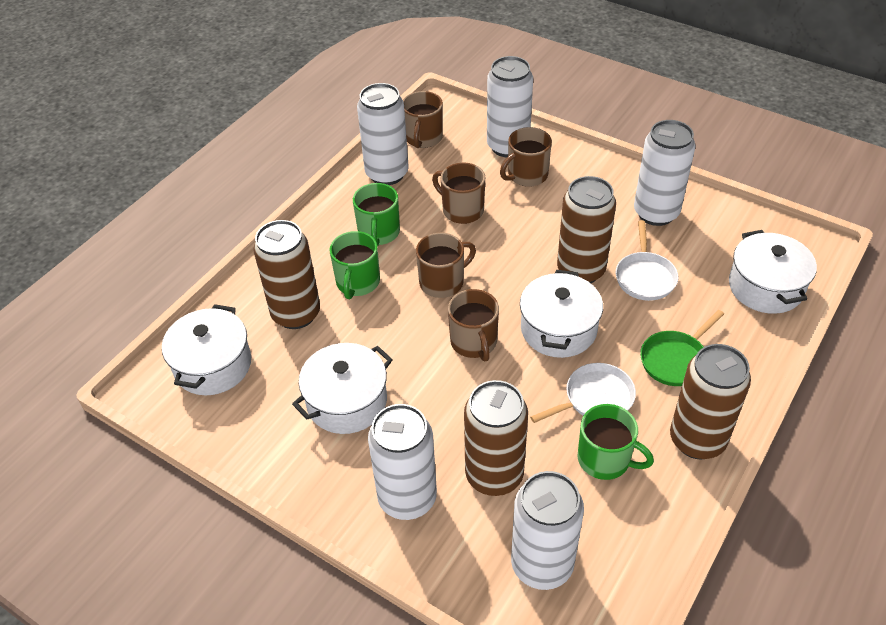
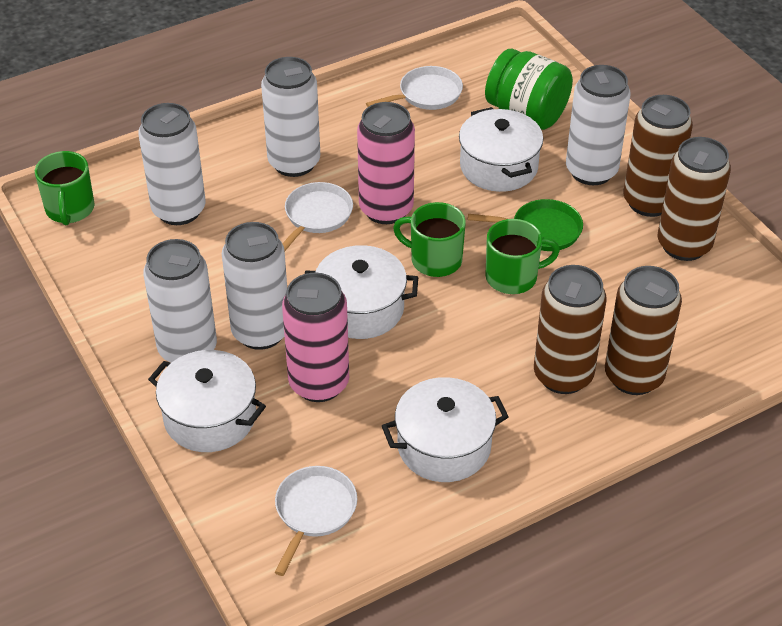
brown mug: 5 -> 0
green jar: 0 -> 1
pink can: 0 -> 2
white pan: 2 -> 3

